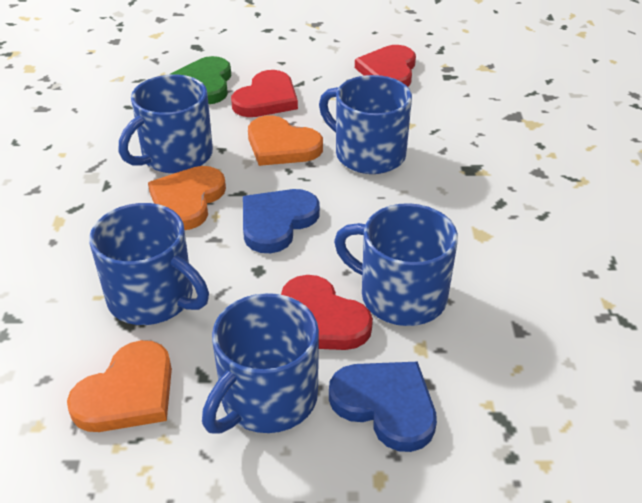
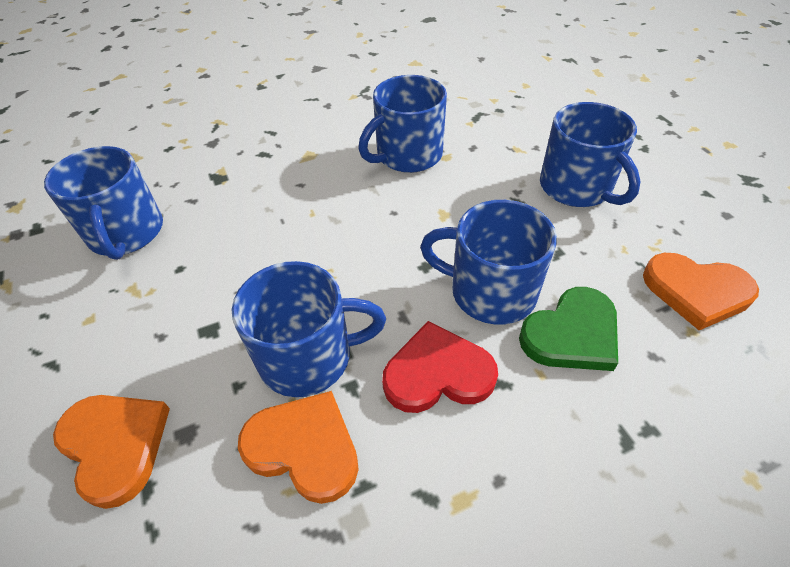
blue heart: 2 -> 0
red heart: 3 -> 1

